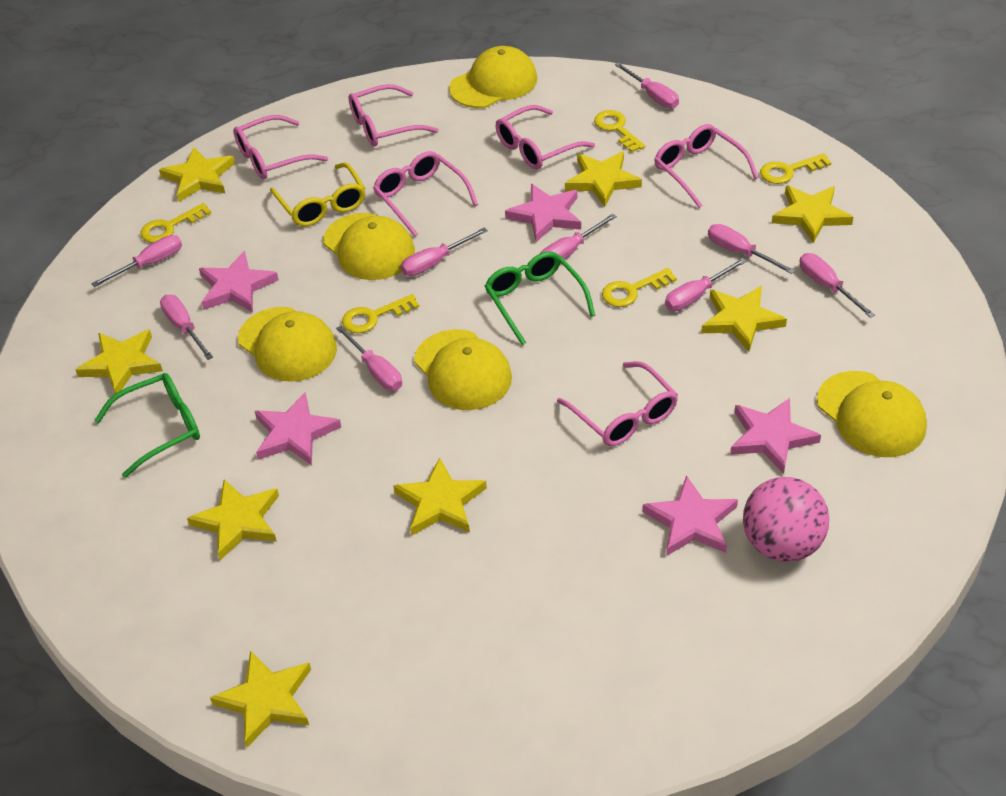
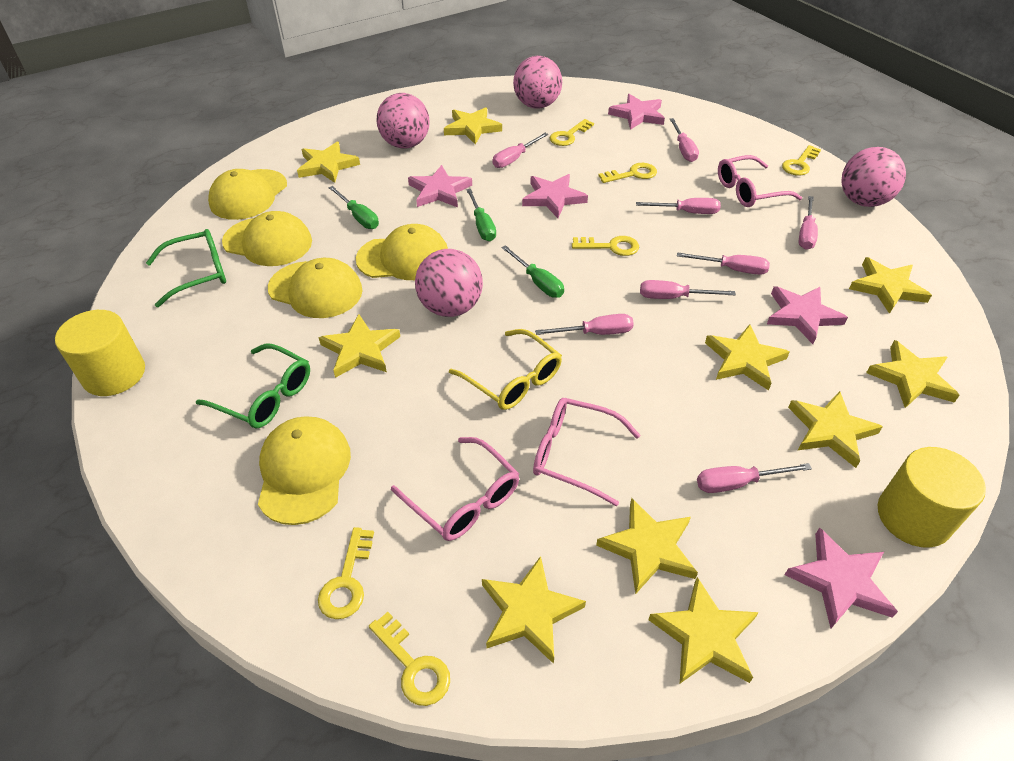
green screwdriver: 0 -> 3
pink ball: 1 -> 4
pink glasses: 6 -> 3
pink screwdriver: 9 -> 8
yellow cylinder: 0 -> 2
yellow key: 5 -> 6
yellow star: 8 -> 10

